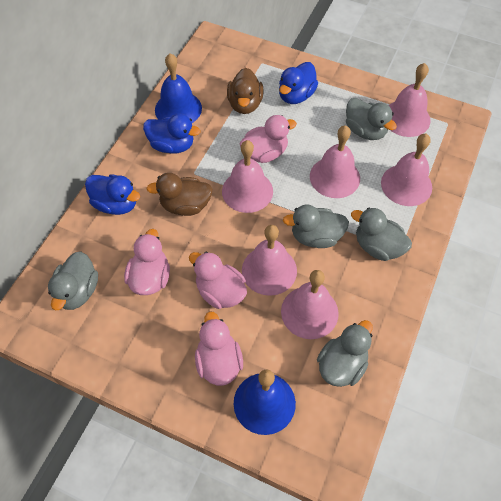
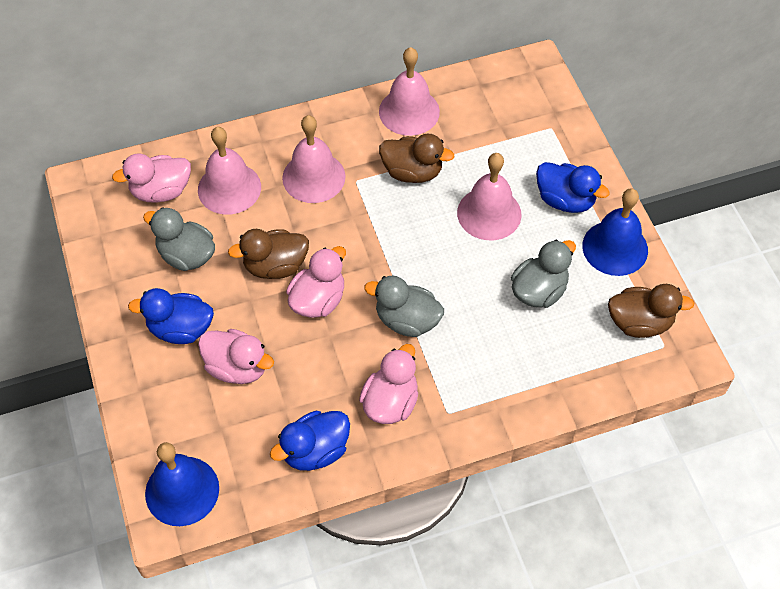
brown duck: 2 -> 3
grey duck: 5 -> 3
pink bell: 6 -> 4

